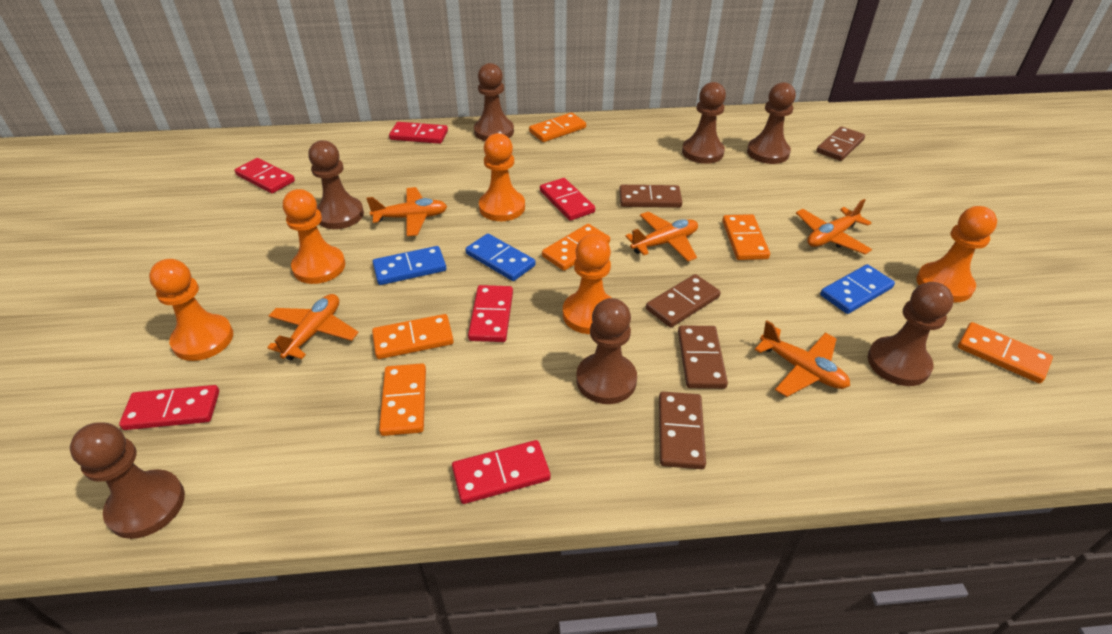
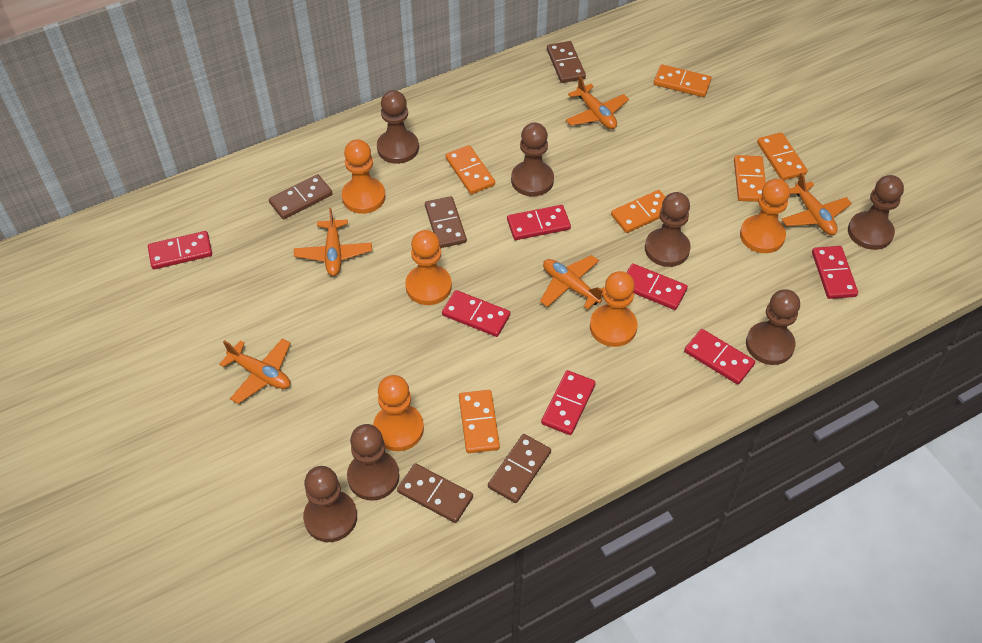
blue domino: 3 -> 0
red domino: 6 -> 7

